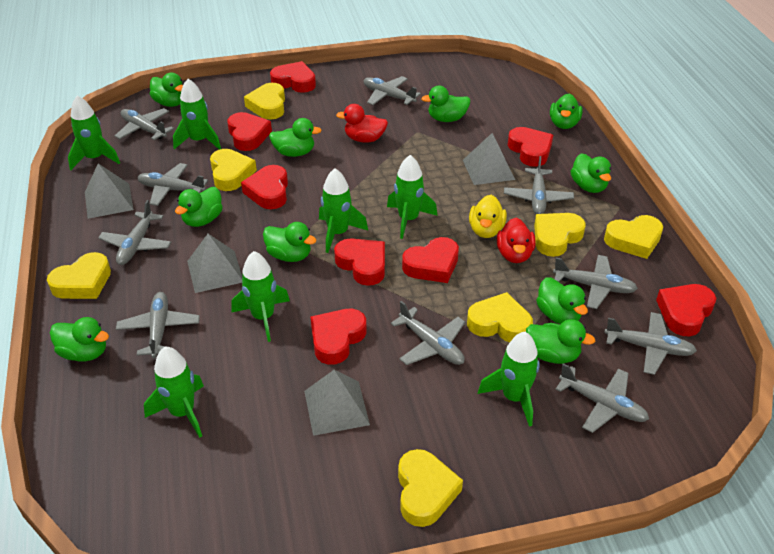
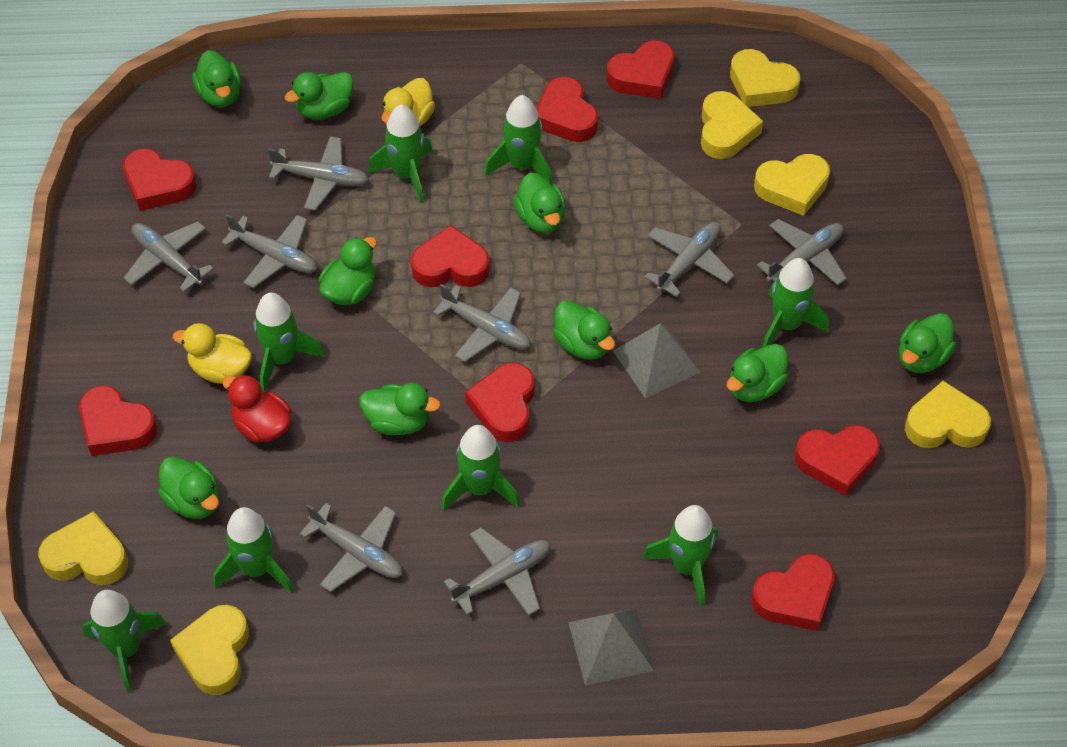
green duck: 10 -> 9
green rocket: 7 -> 8
grey plane: 10 -> 8
grey pyramid: 4 -> 2
red duck: 2 -> 1
yellow duck: 1 -> 2
yellow heart: 7 -> 6

